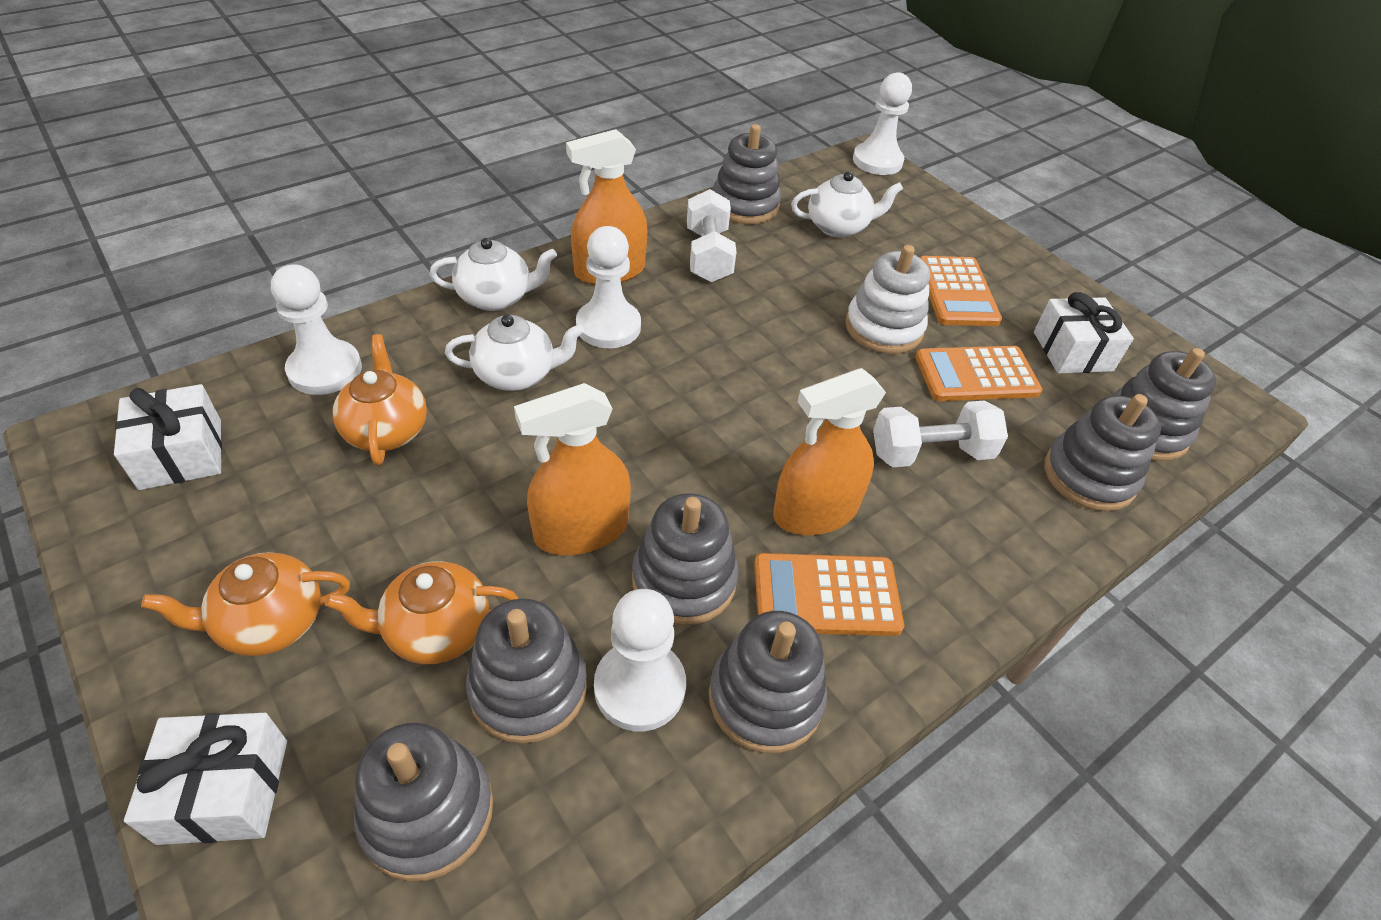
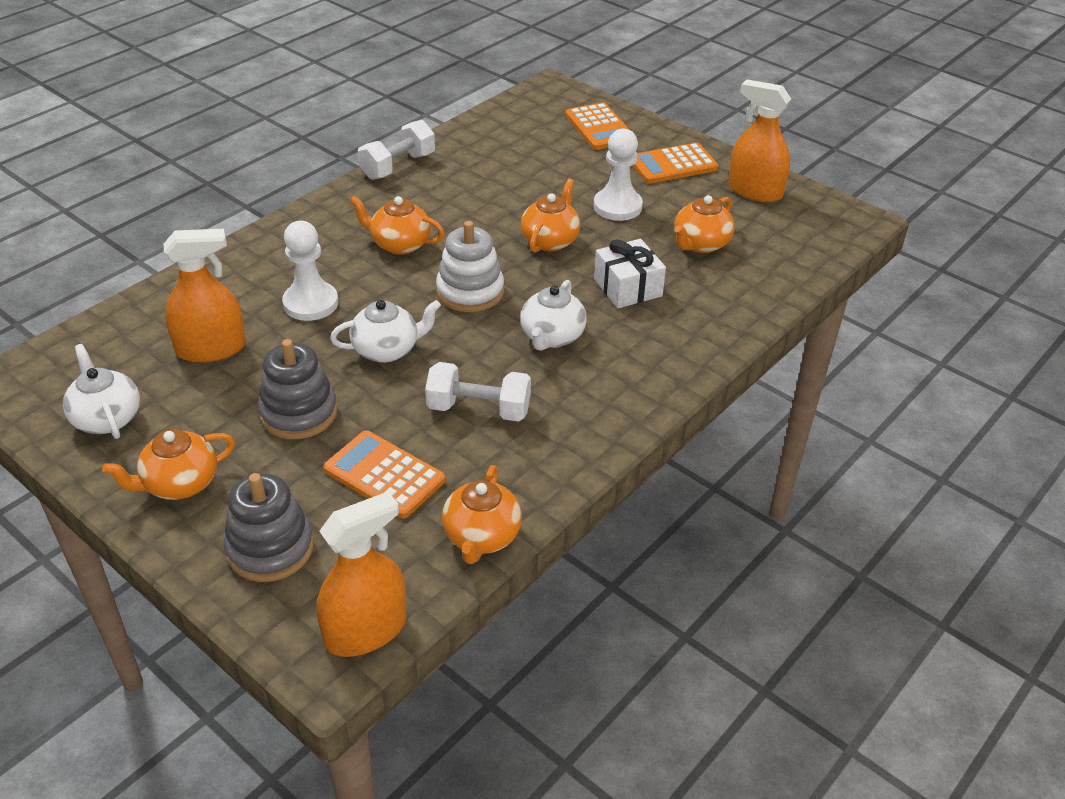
grey stacking toy: 7 -> 2
orange teapot: 3 -> 5
white gift: 3 -> 1
white pawn: 4 -> 2

